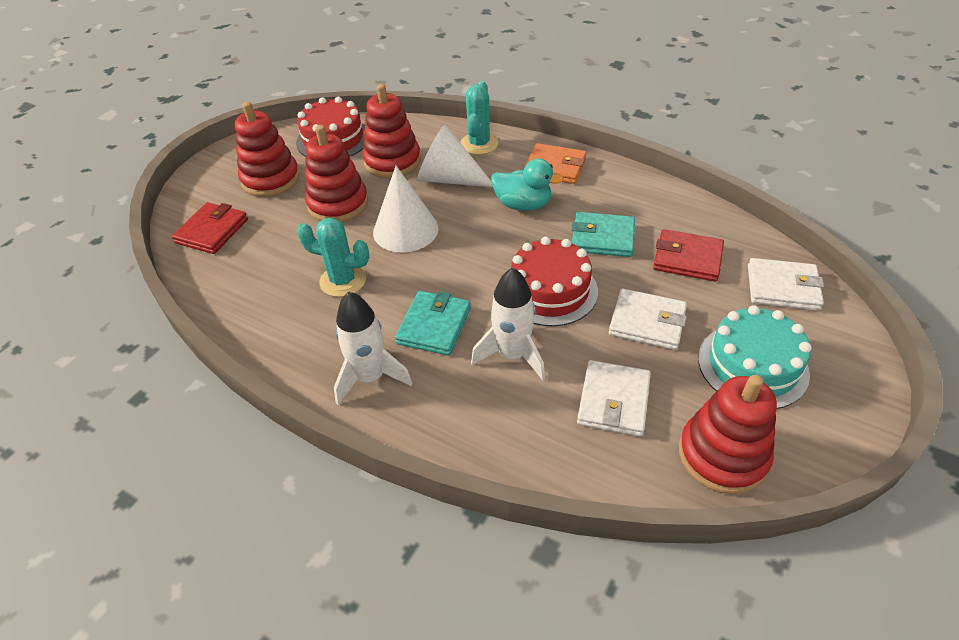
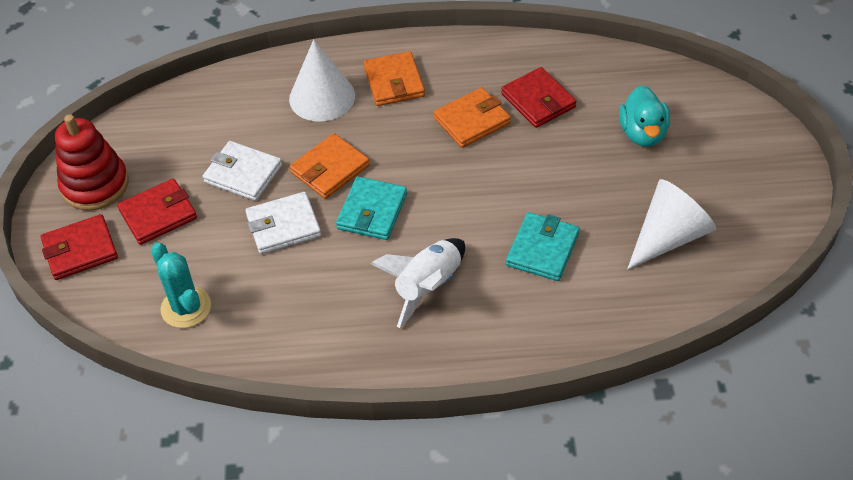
orange wallet: 1 -> 3
red cake: 2 -> 0
red stacking toy: 4 -> 1
red wallet: 2 -> 3
turquoise cactus: 2 -> 1
turquoise cake: 1 -> 0
white rocket: 2 -> 1
white wallet: 3 -> 2

